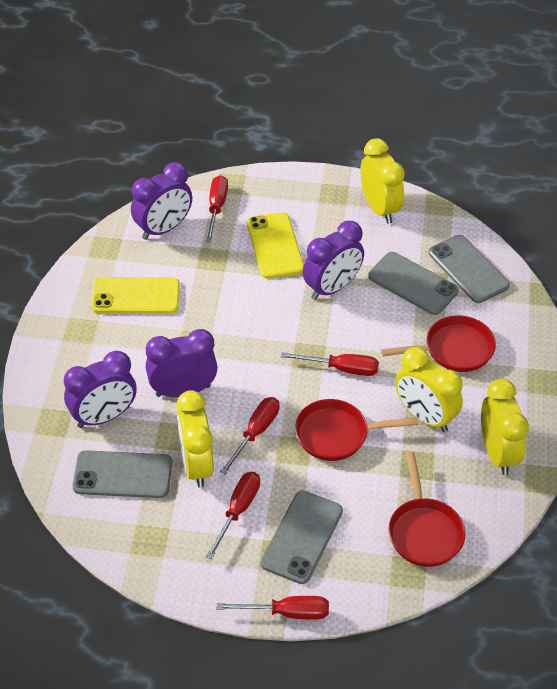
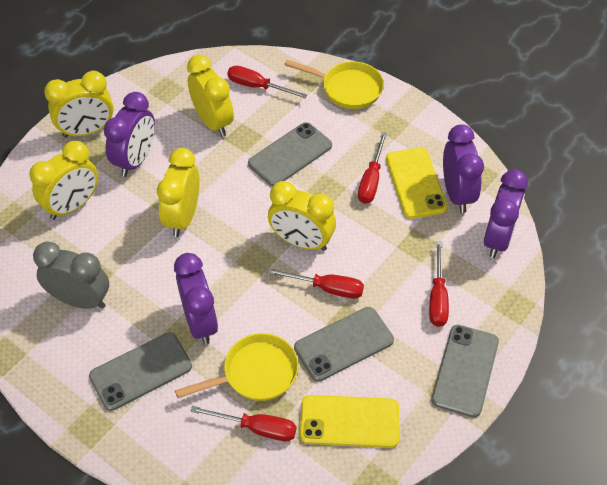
grey clock: 0 -> 1
red pan: 3 -> 0
yellow clock: 4 -> 5
yellow pan: 0 -> 2

